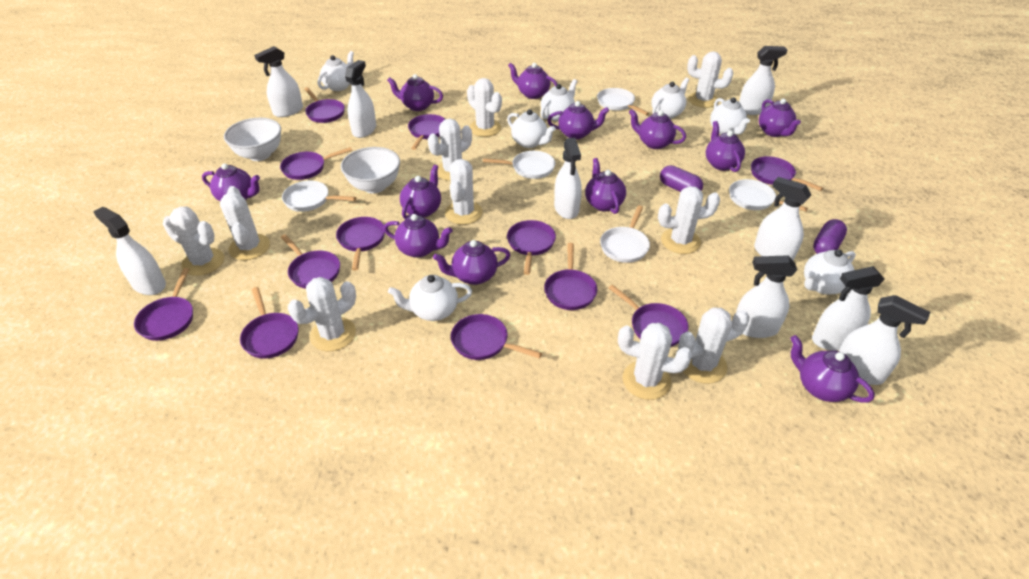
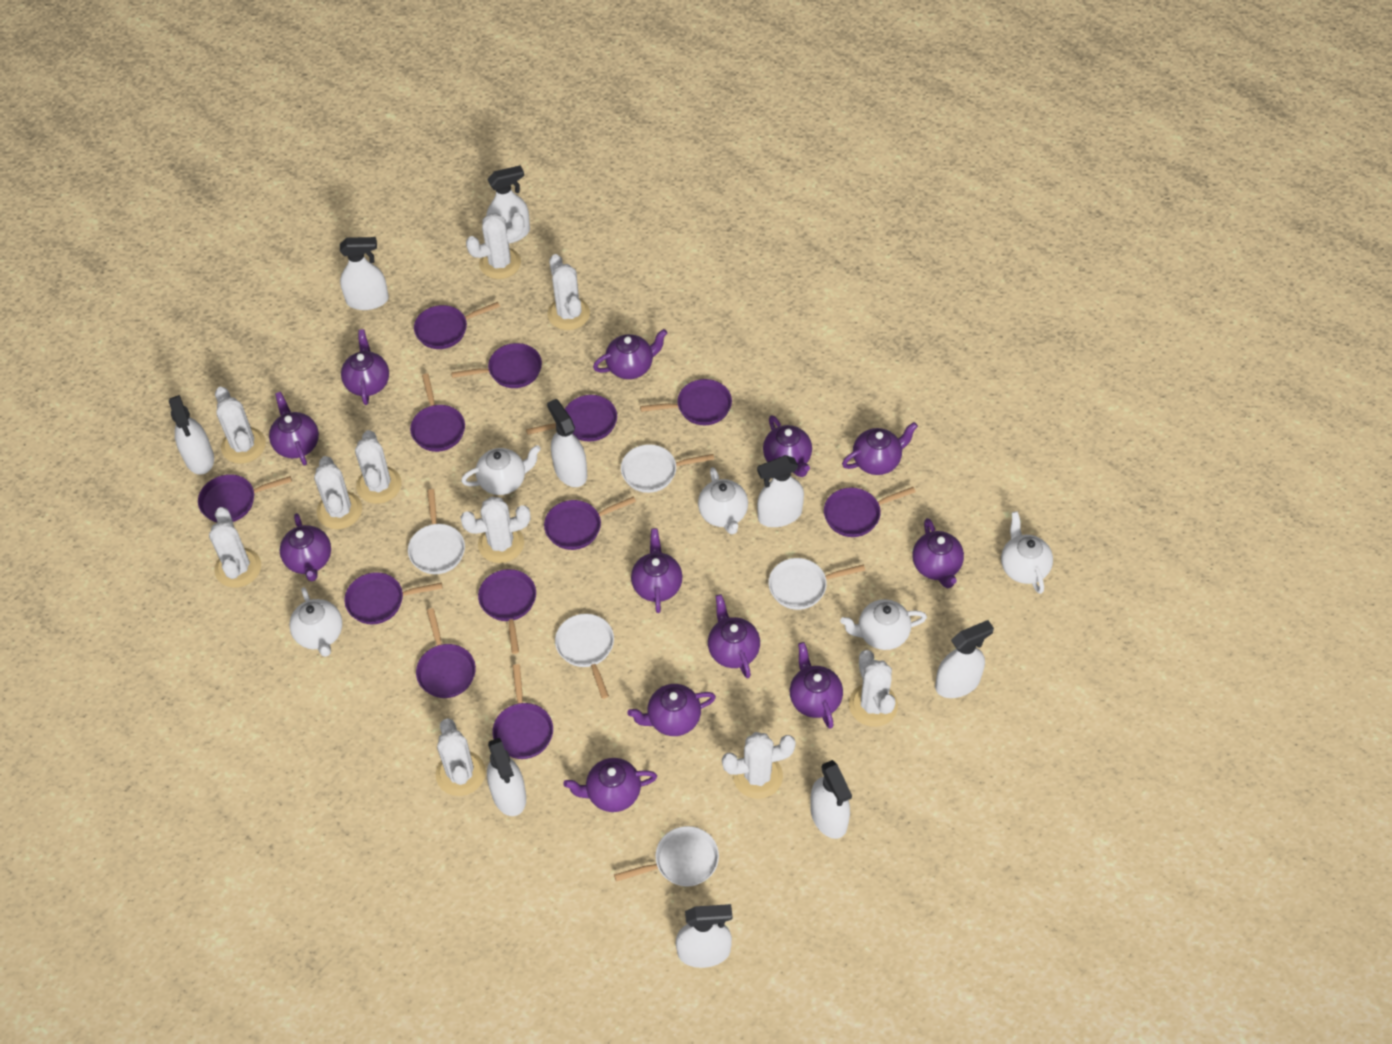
purple capsule: 2 -> 0
white bowl: 2 -> 0
white teapot: 7 -> 5

